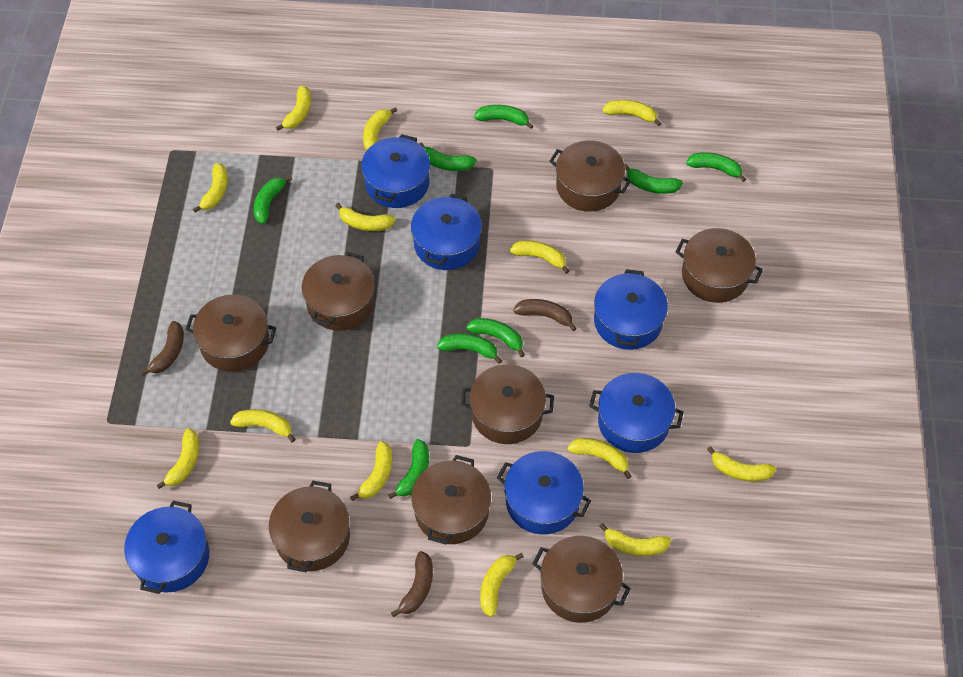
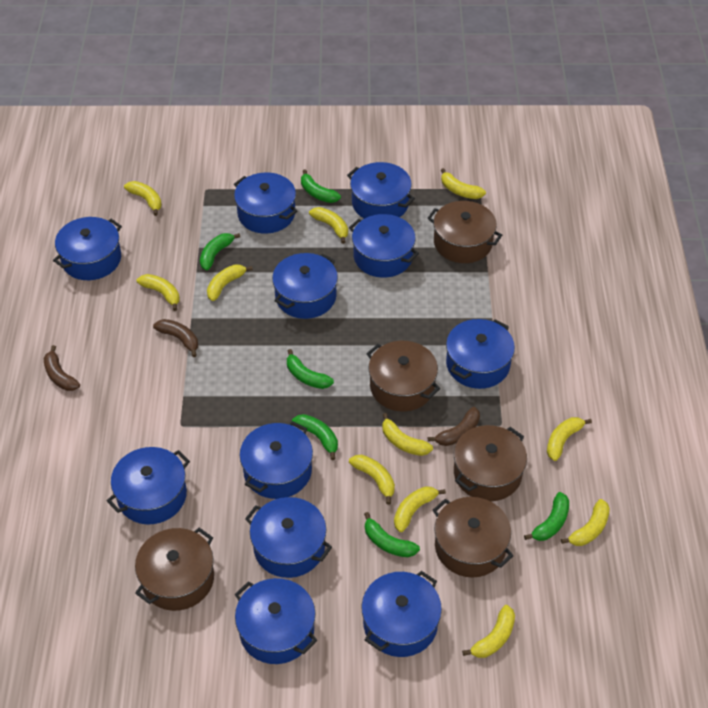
blue pot: 6 -> 11
brown pot: 8 -> 5
green banana: 8 -> 6
yellow banana: 13 -> 11

